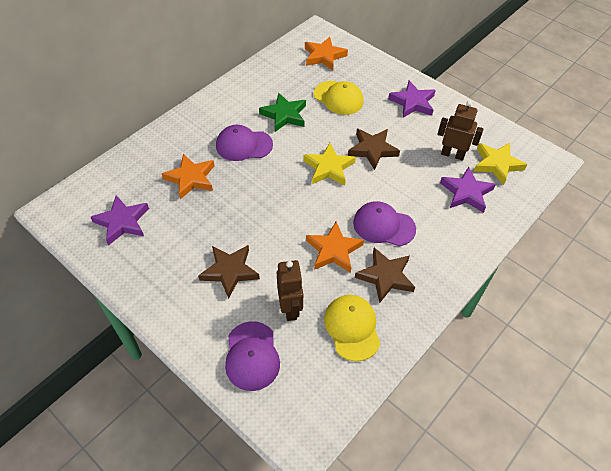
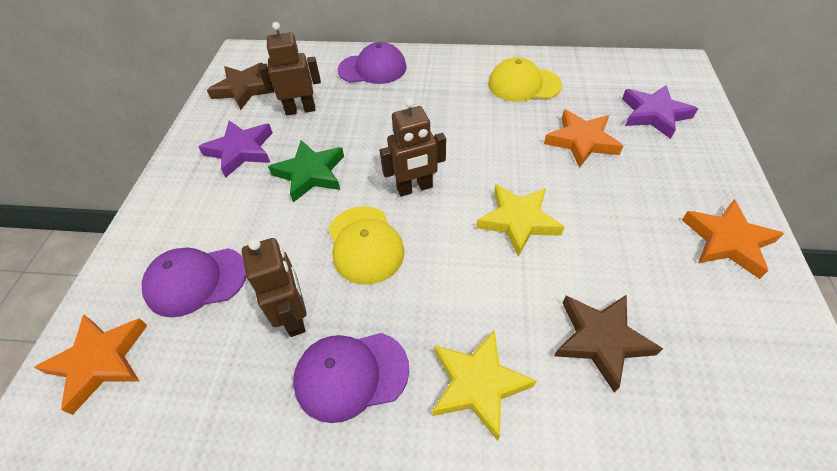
brown robot: 2 -> 3
brown star: 3 -> 2
purple star: 3 -> 2

